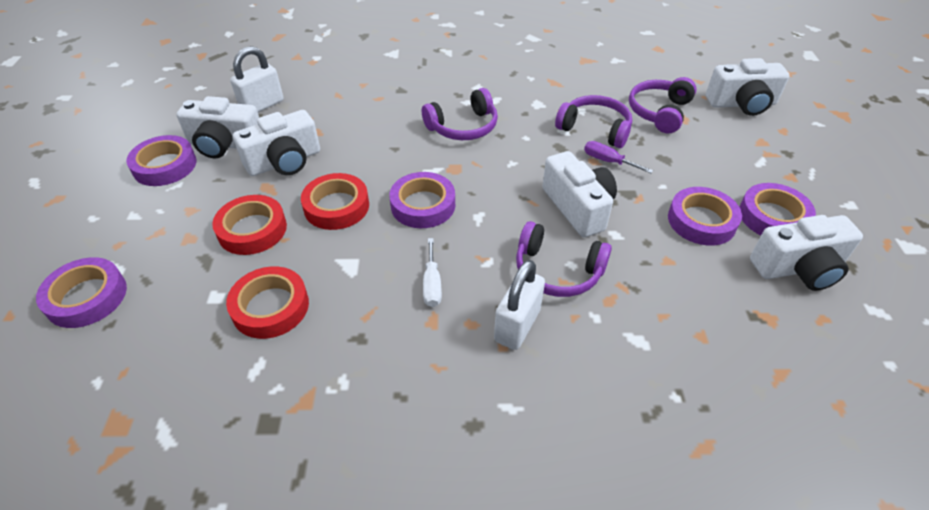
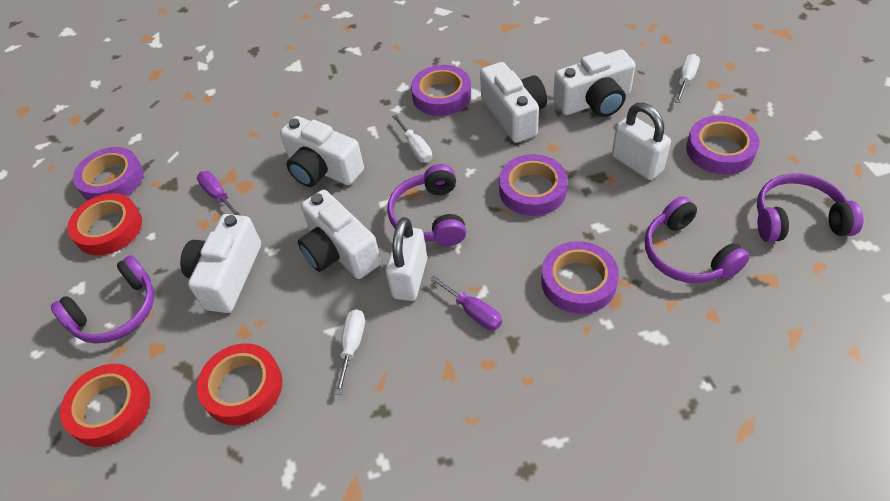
purple screwdriver: 1 -> 2
white screwdriver: 1 -> 3

